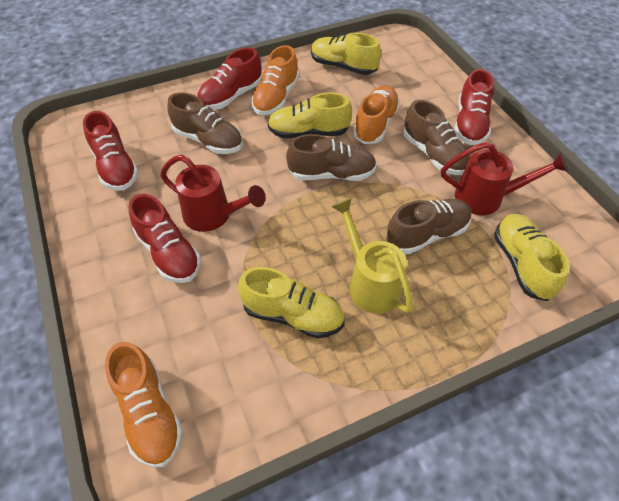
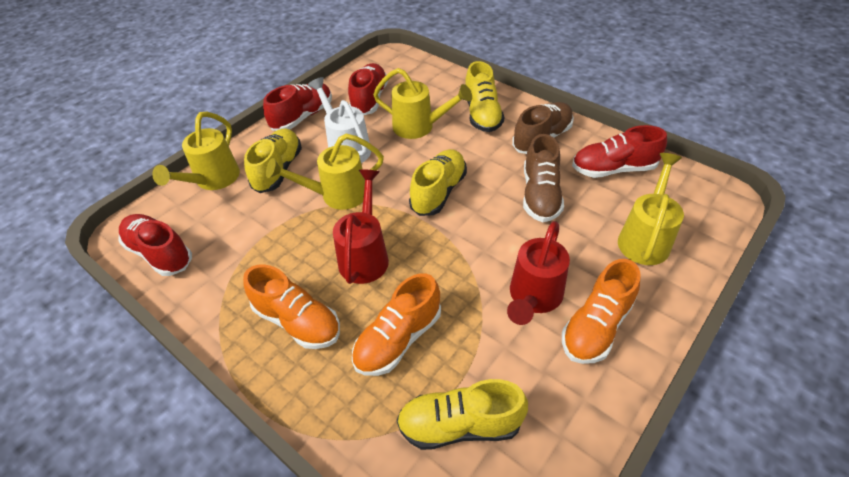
brown shoe: 4 -> 2
white watering can: 0 -> 1
yellow watering can: 1 -> 4

